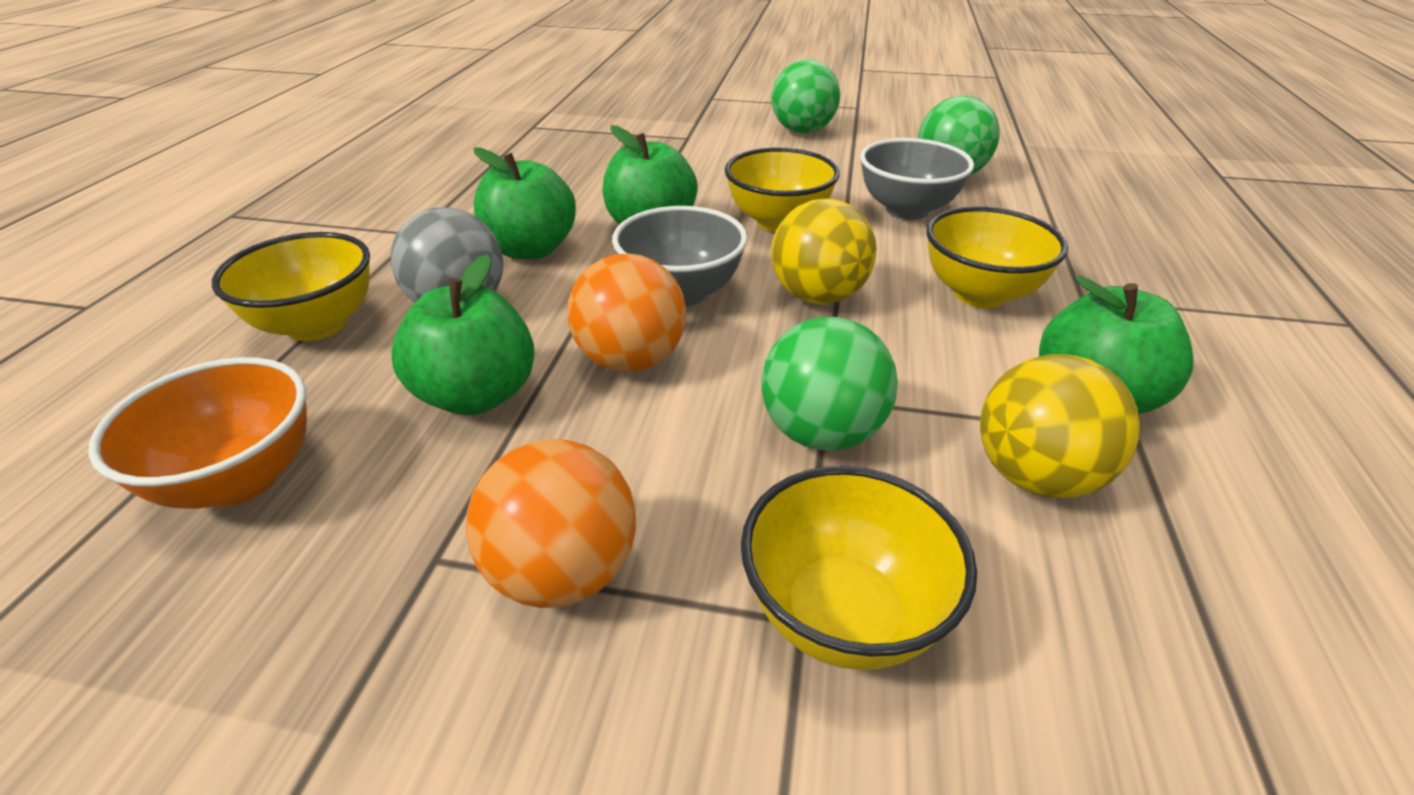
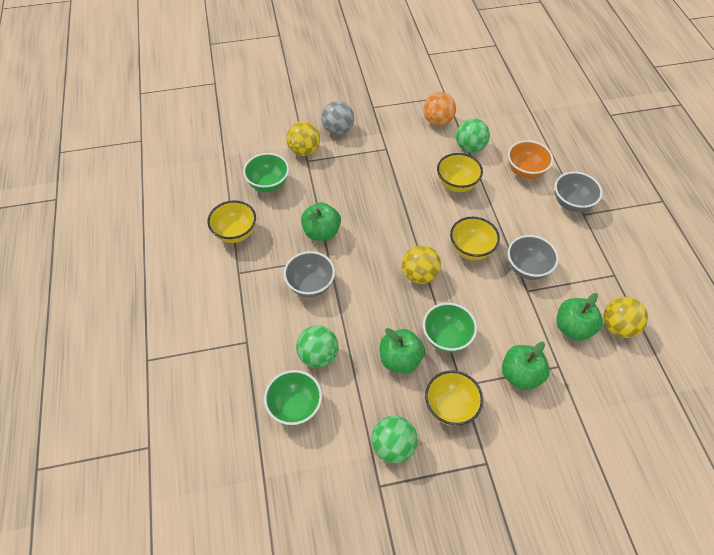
green bowl: 0 -> 3
grey bowl: 2 -> 3
orange ball: 2 -> 1
yellow ball: 2 -> 3

